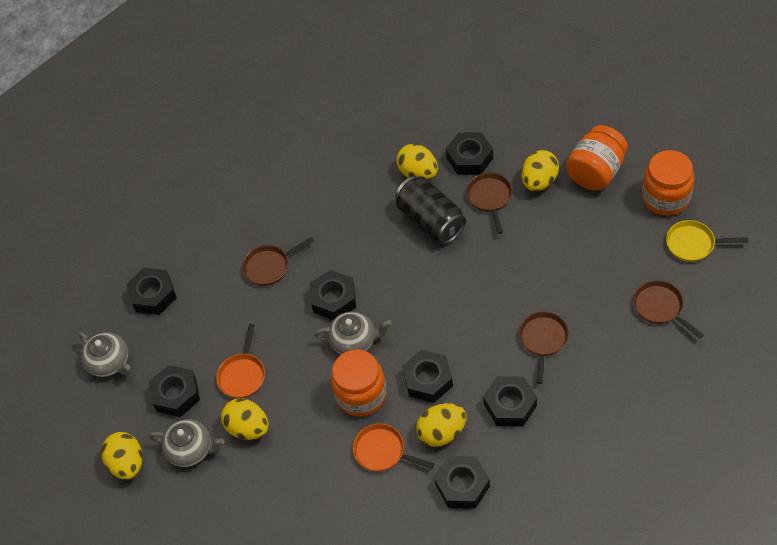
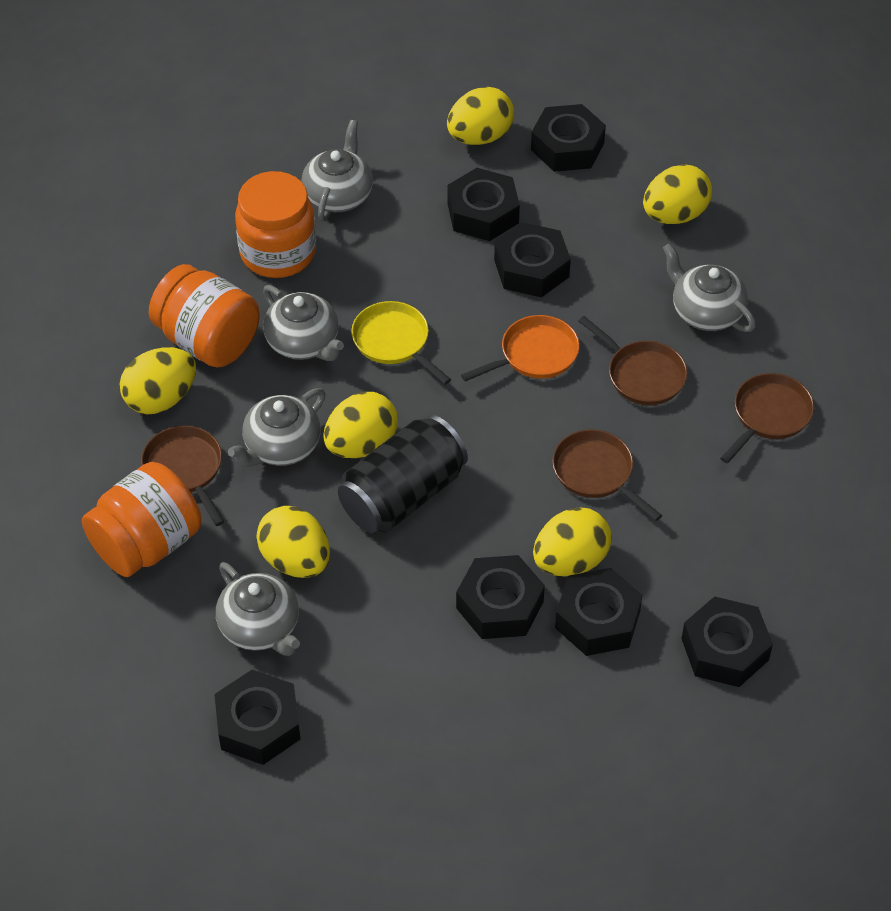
grey teapot: 3 -> 5
orange pan: 2 -> 1
yellow egg: 5 -> 6

